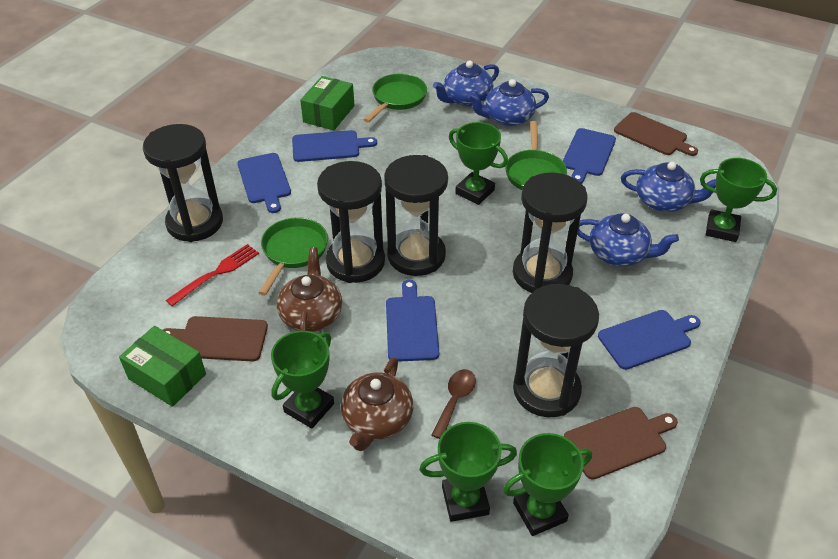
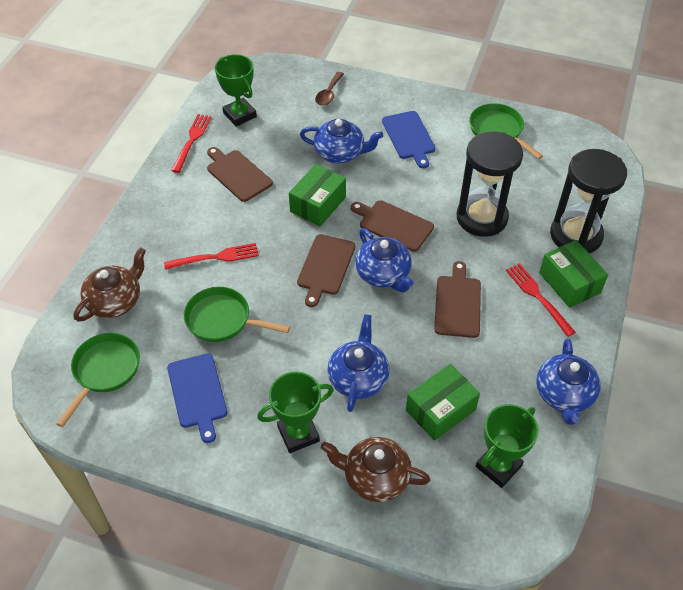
black hourglass: 5 -> 2
blue cutting board: 5 -> 2
brown cutting board: 3 -> 4
green box: 2 -> 3
green trophy: 5 -> 3
red fork: 1 -> 3

